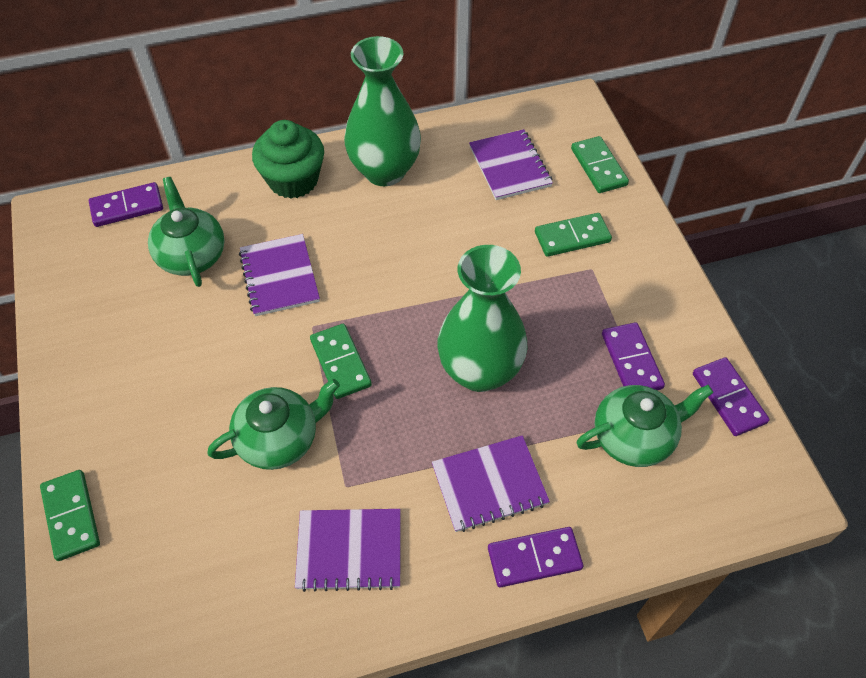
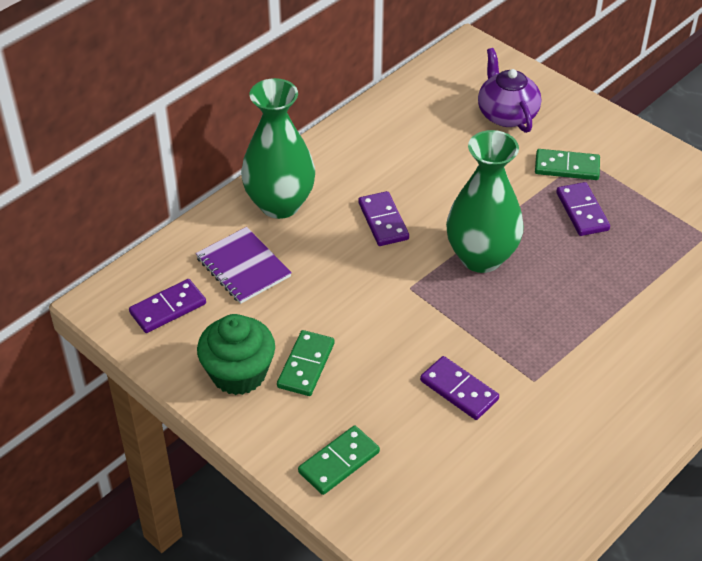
green domino: 4 -> 3
green teapot: 3 -> 0
purple notebook: 4 -> 1
purple teapot: 0 -> 1

